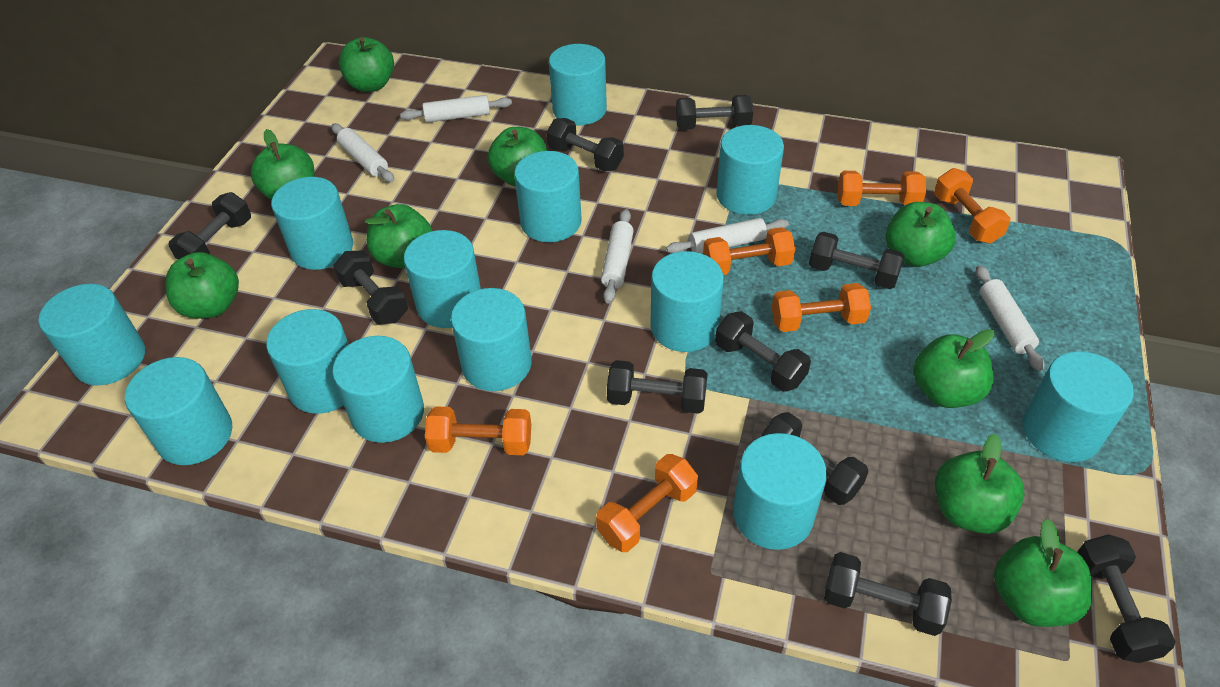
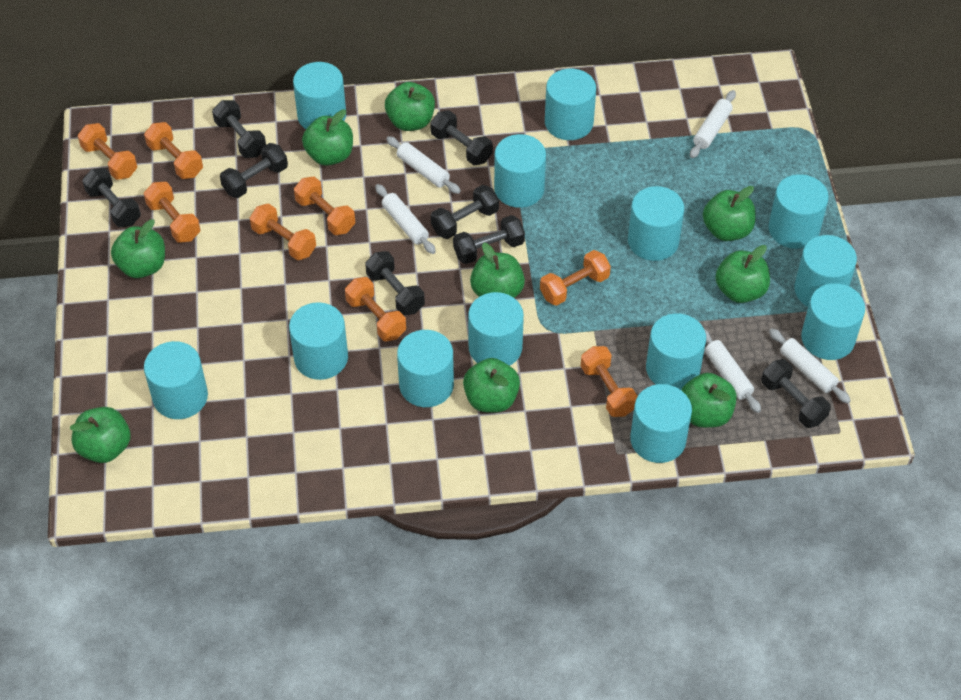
black dumbbell: 10 -> 8
orange dumbbell: 6 -> 8

